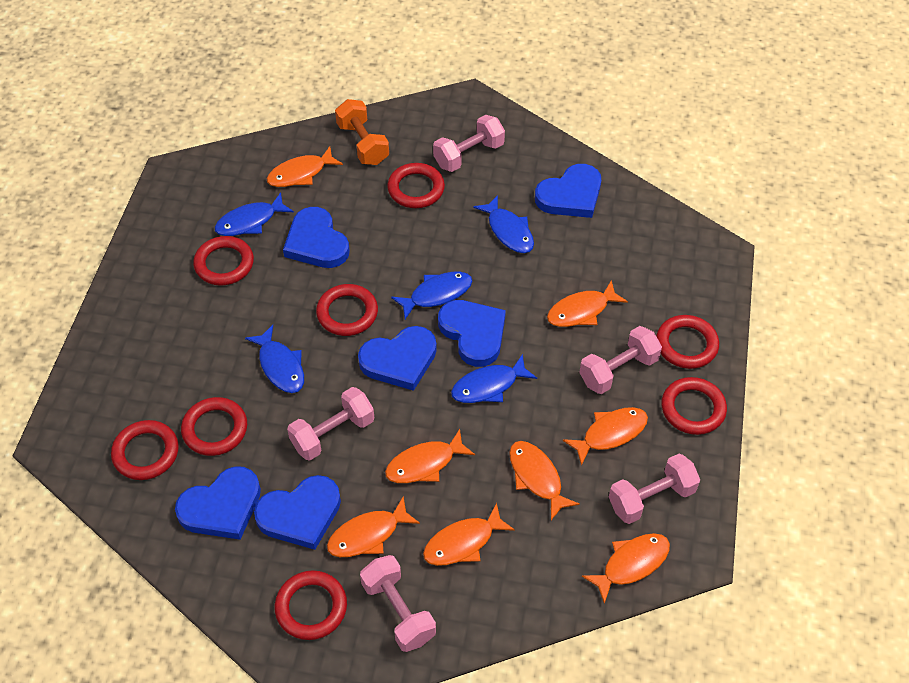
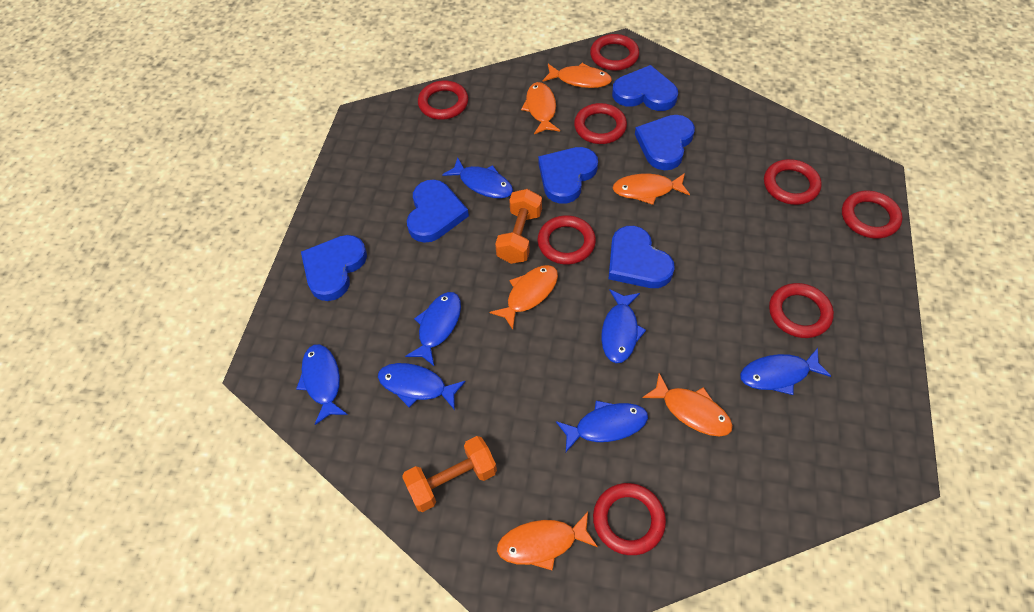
blue fish: 5 -> 7
orange dumbbell: 1 -> 2
orange fish: 8 -> 6
pink dumbbell: 5 -> 0

